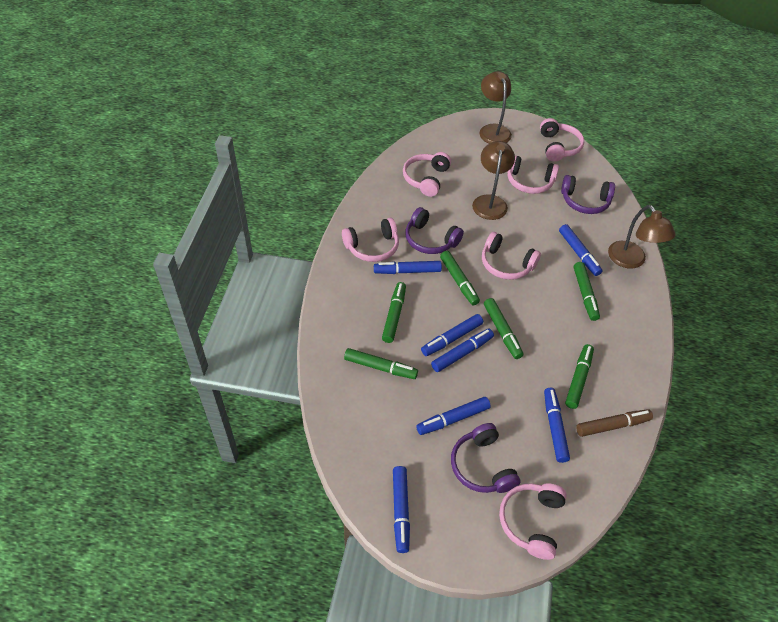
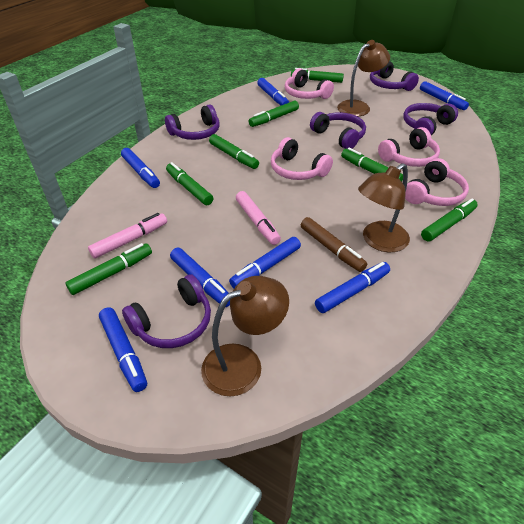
green marker: 6 -> 7
pink headphones: 6 -> 4
pink marker: 0 -> 2
purple headphones: 3 -> 5

